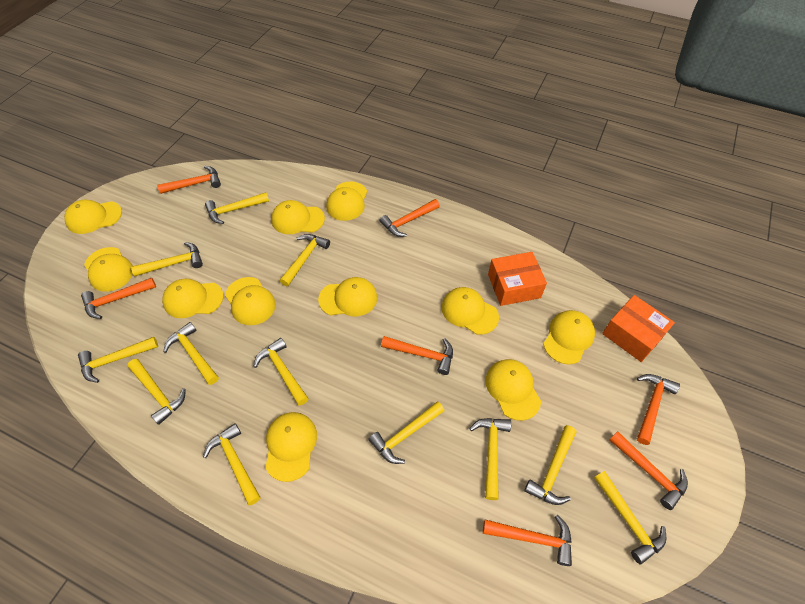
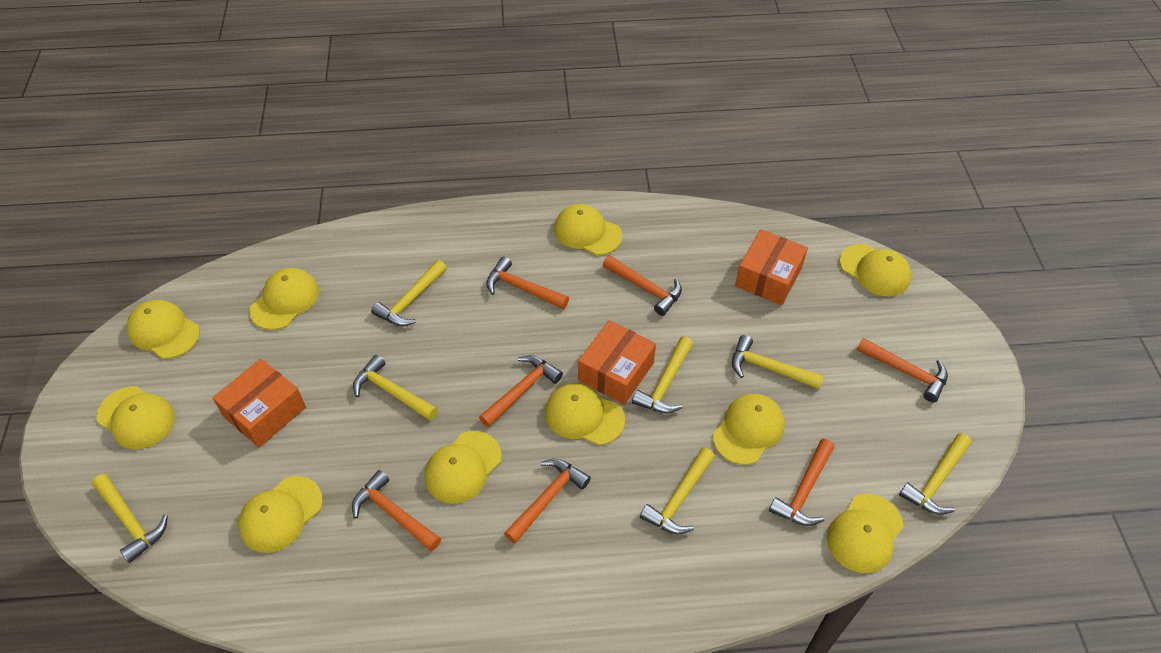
orange box: 2 -> 3
yellow cap: 11 -> 10
yellow hammer: 12 -> 7

